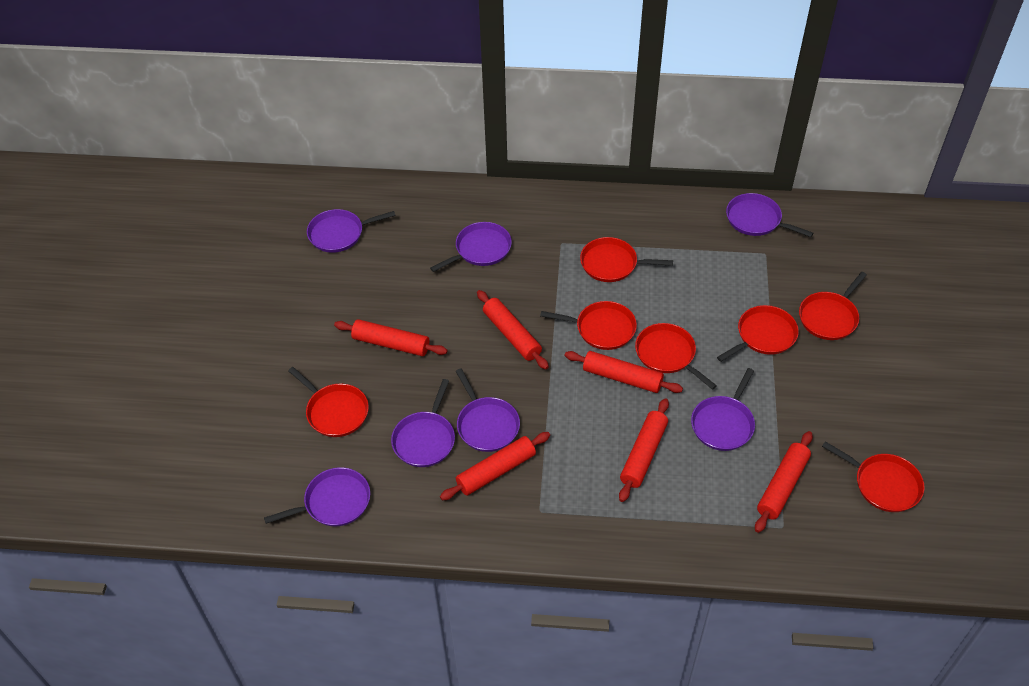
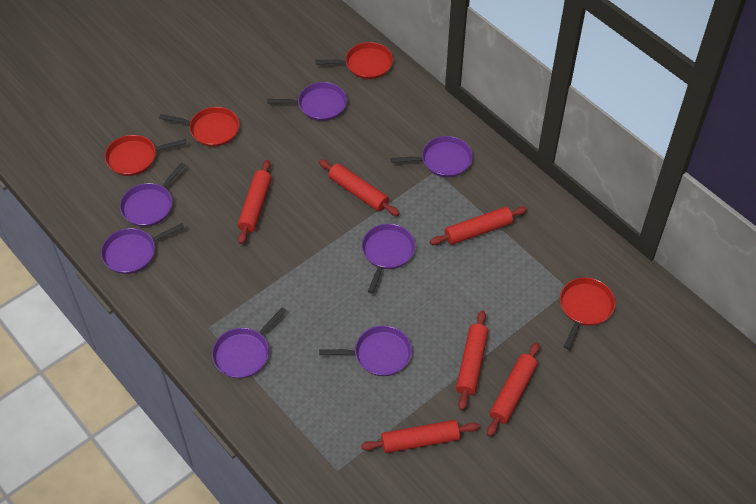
red pan: 7 -> 4

